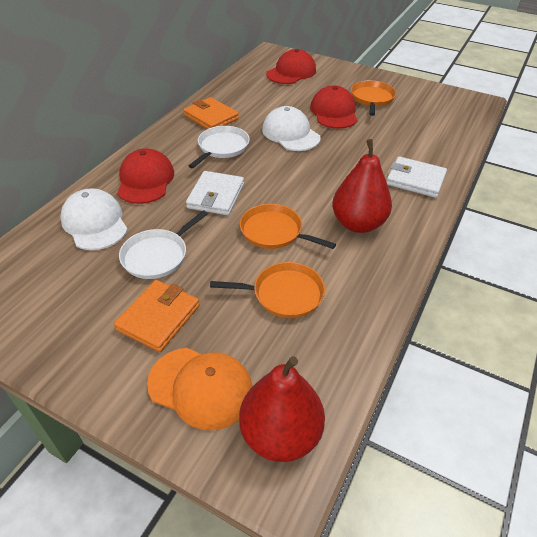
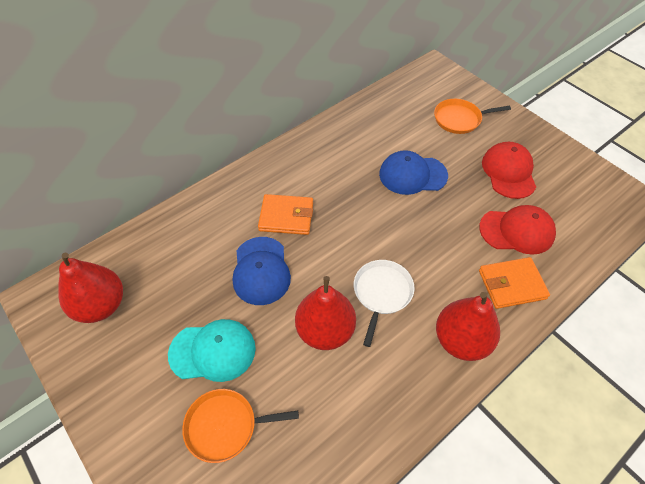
blue cap: 0 -> 2
orange cap: 1 -> 0
orange pan: 3 -> 2
red cap: 3 -> 2
red pear: 2 -> 3
turquoise cap: 0 -> 1
white cap: 2 -> 0
white pan: 2 -> 1
white wallet: 2 -> 0

